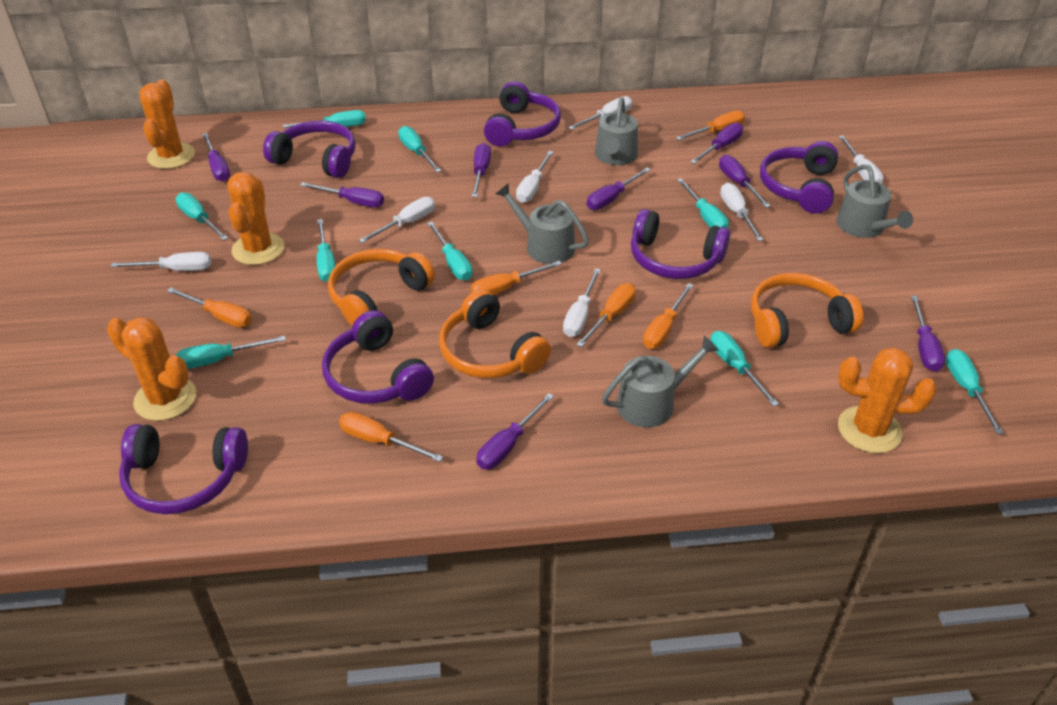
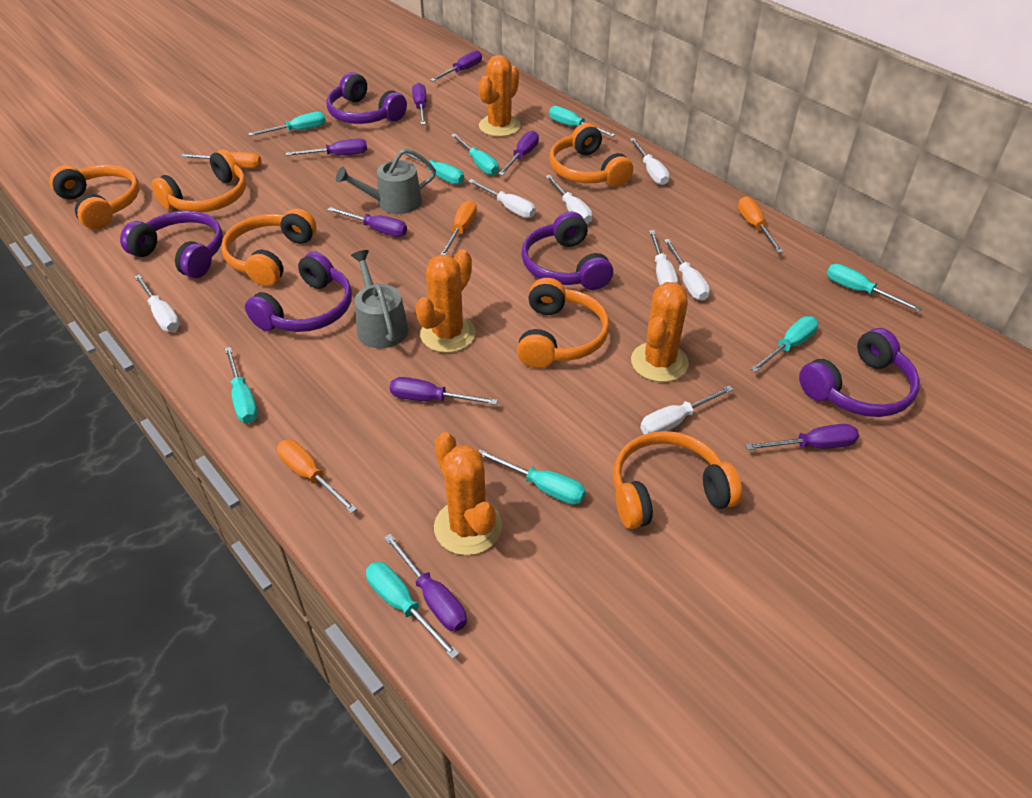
grey watering can: 4 -> 2
orange headphones: 3 -> 6
orange screwdriver: 6 -> 4
purple headphones: 6 -> 5

